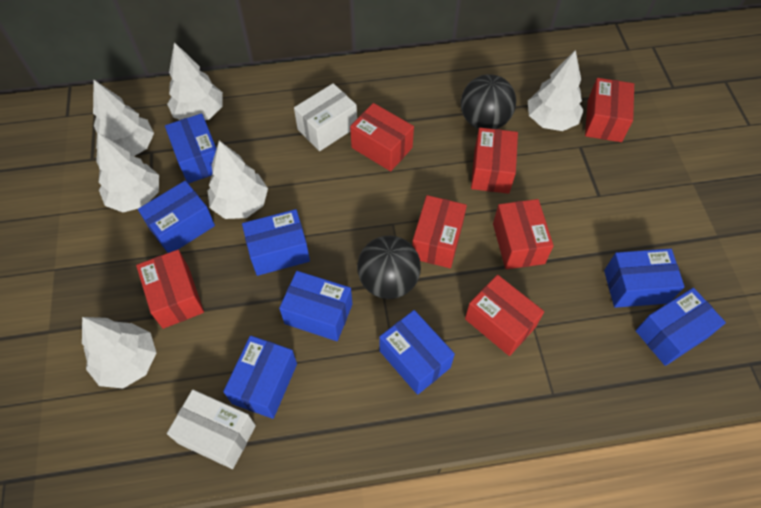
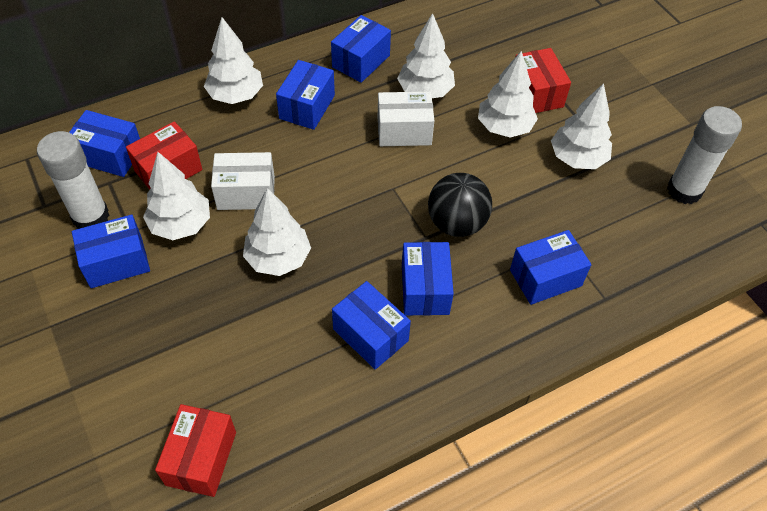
black ball: 2 -> 1
blue box: 8 -> 7
red box: 7 -> 3
white glue stick: 0 -> 2

